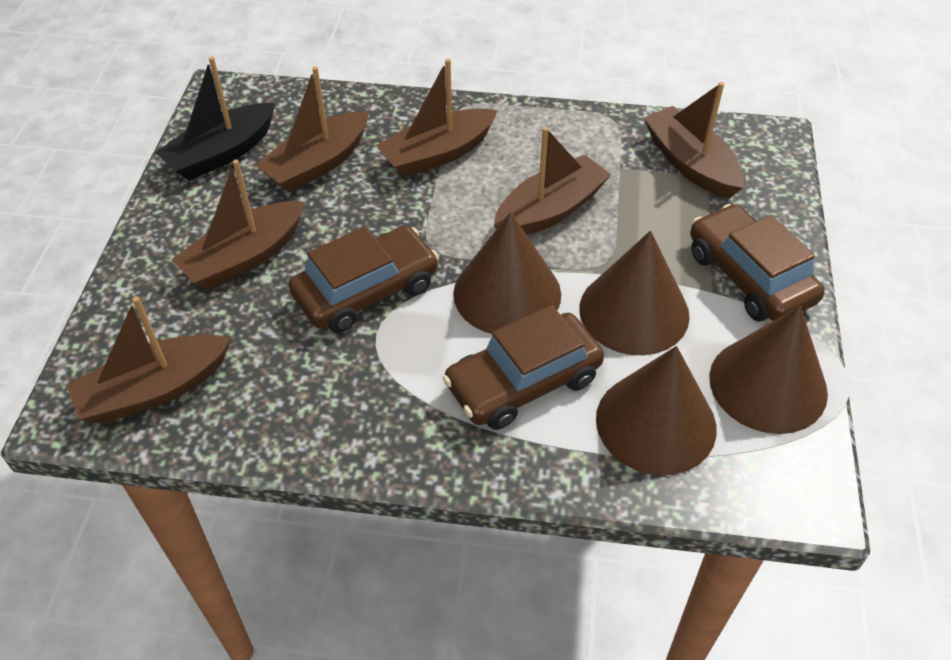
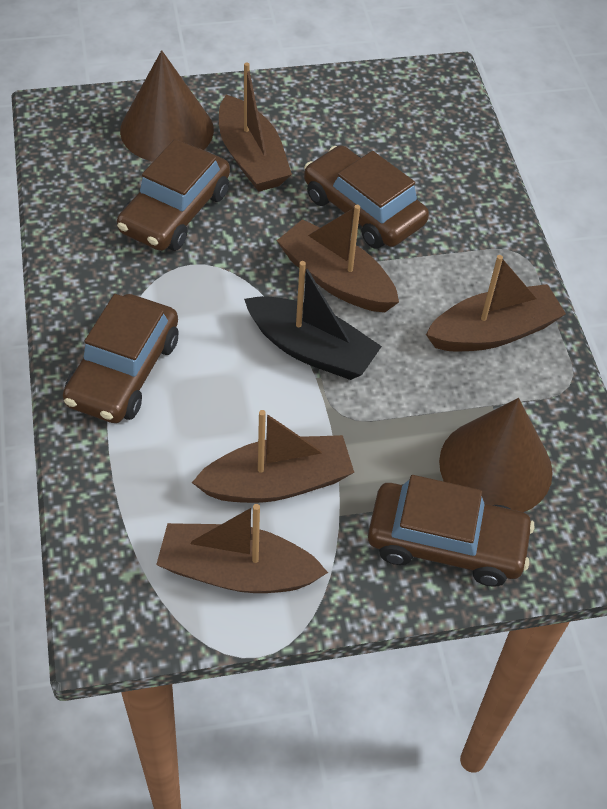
brown boat: 6 -> 5
brown car: 3 -> 4
brown cone: 4 -> 2

